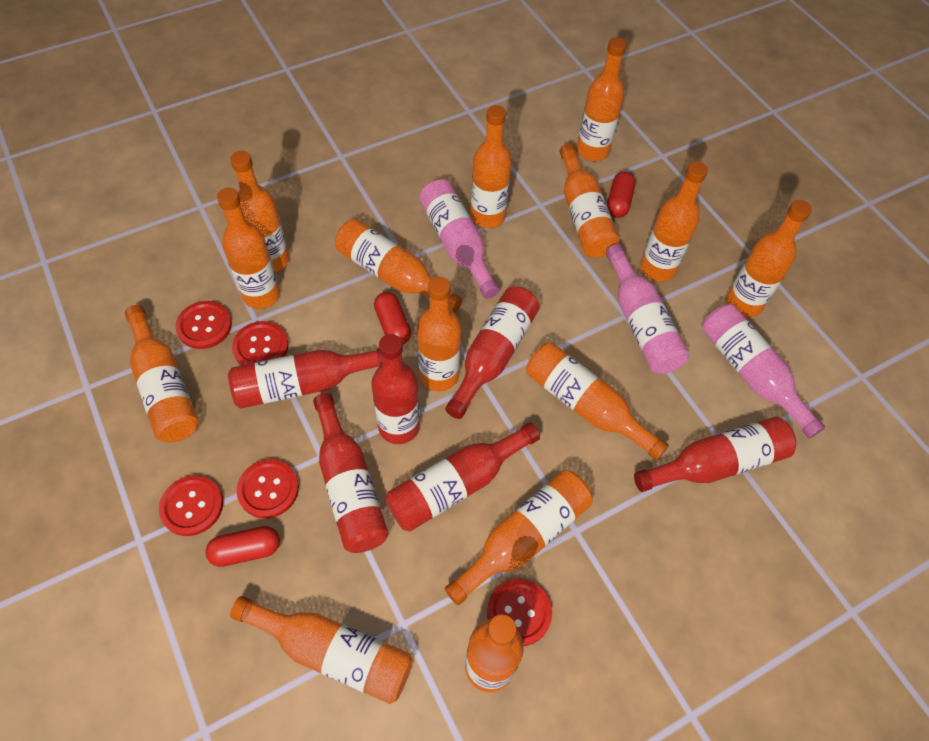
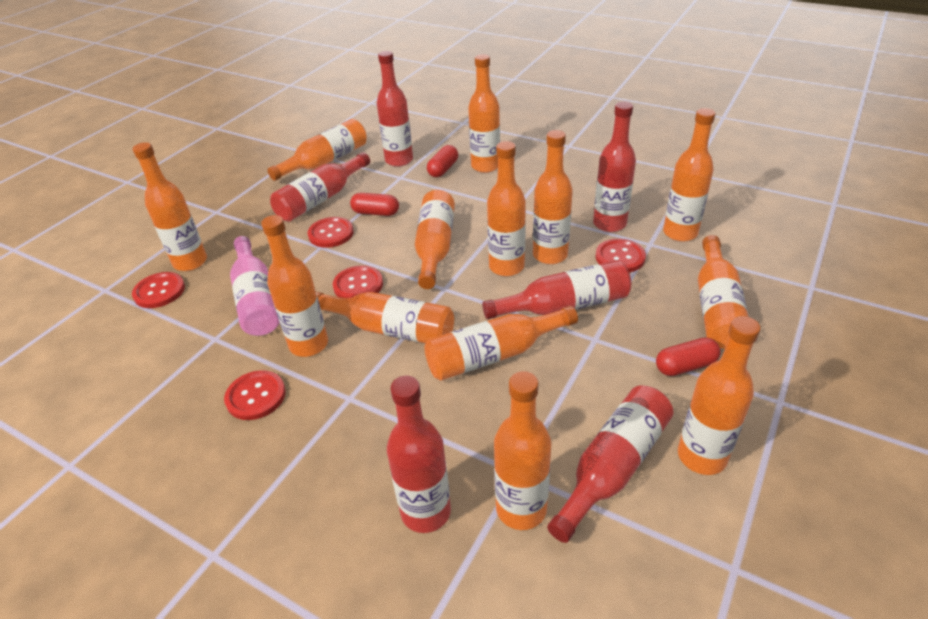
orange bottle: 14 -> 13
pink bottle: 3 -> 1

